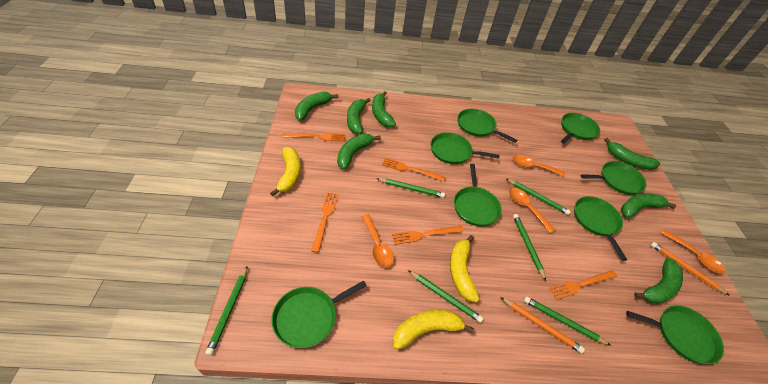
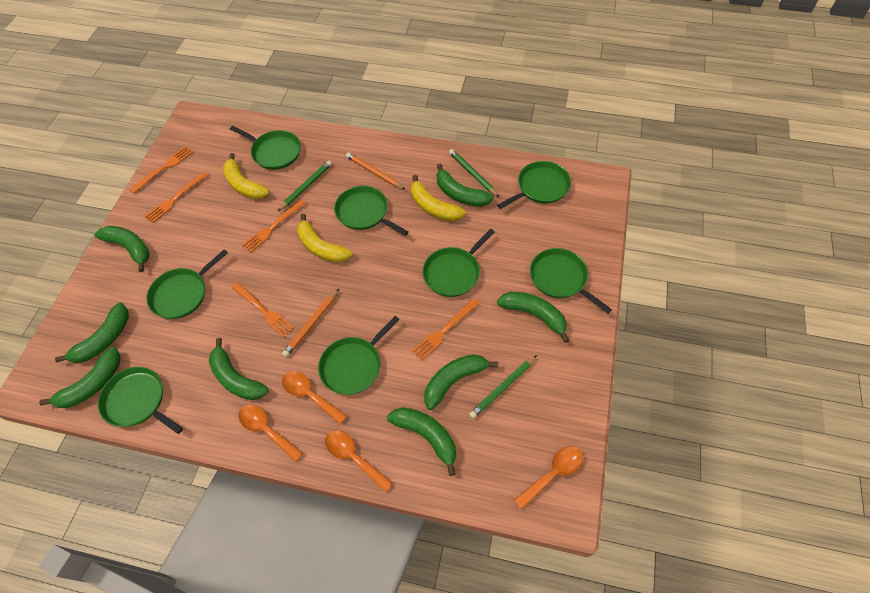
green banana: 7 -> 8
green pencil: 6 -> 3

